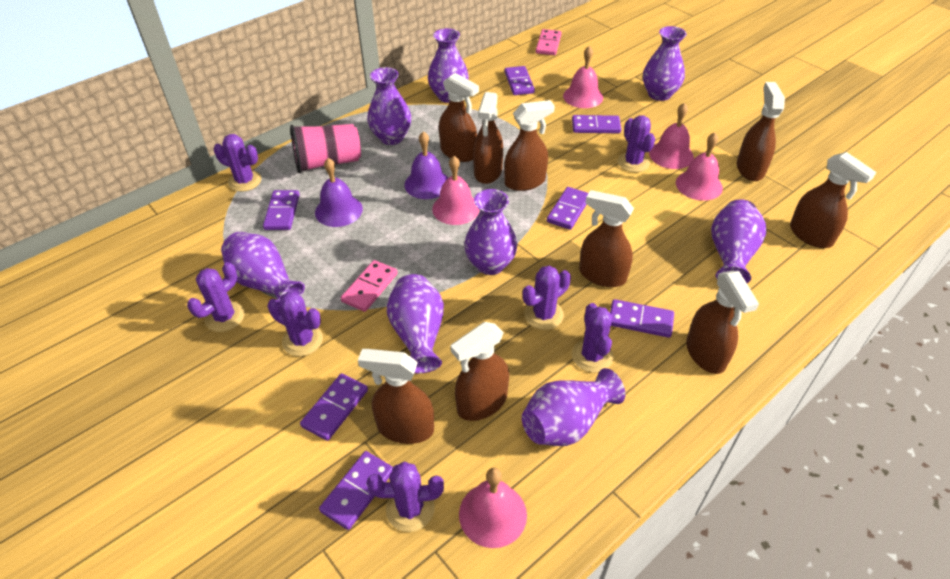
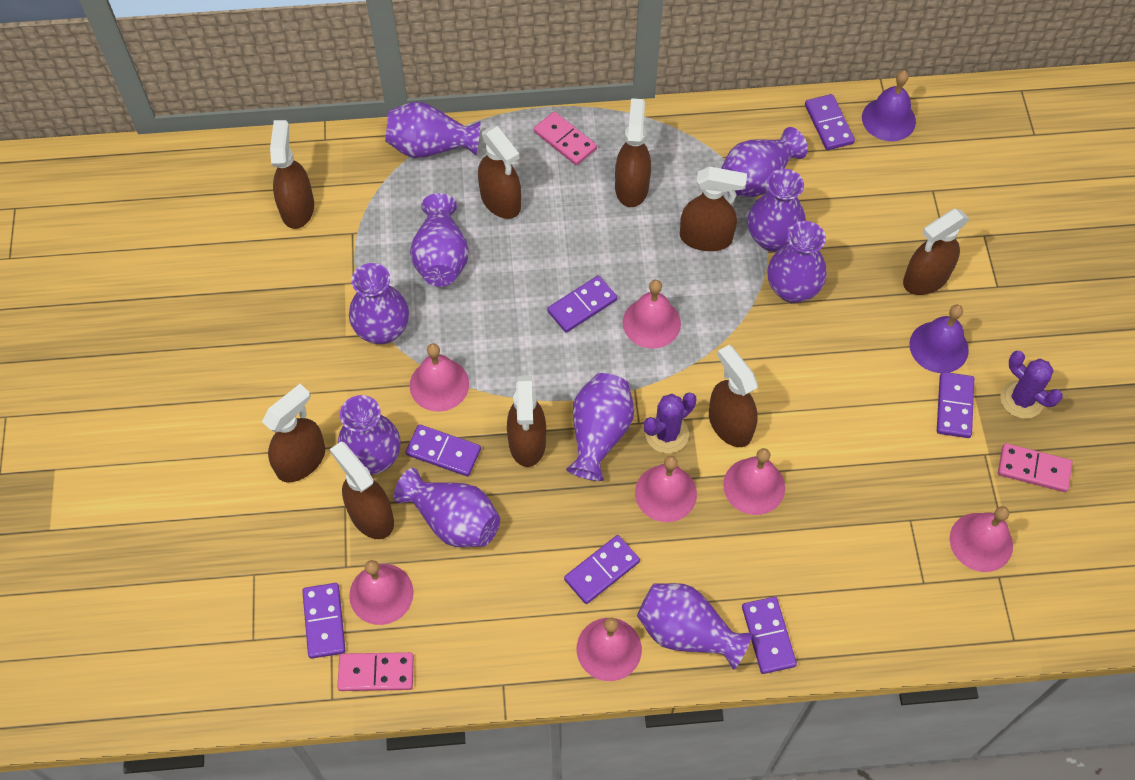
pink bell: 5 -> 7
pink cup: 1 -> 0
pink domino: 2 -> 3
purple cactus: 7 -> 2
purple vase: 8 -> 10

